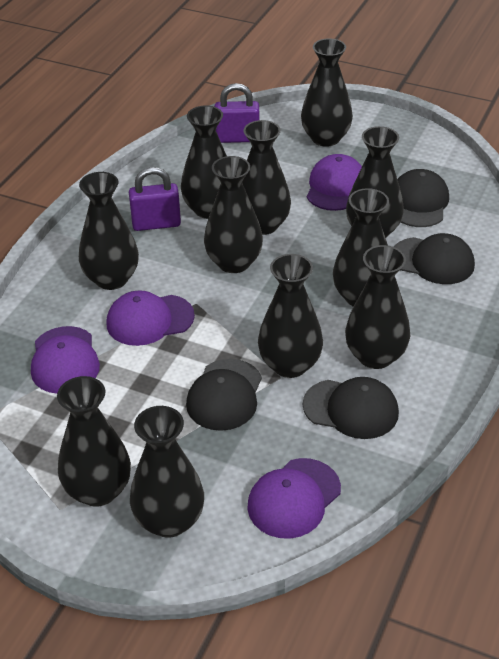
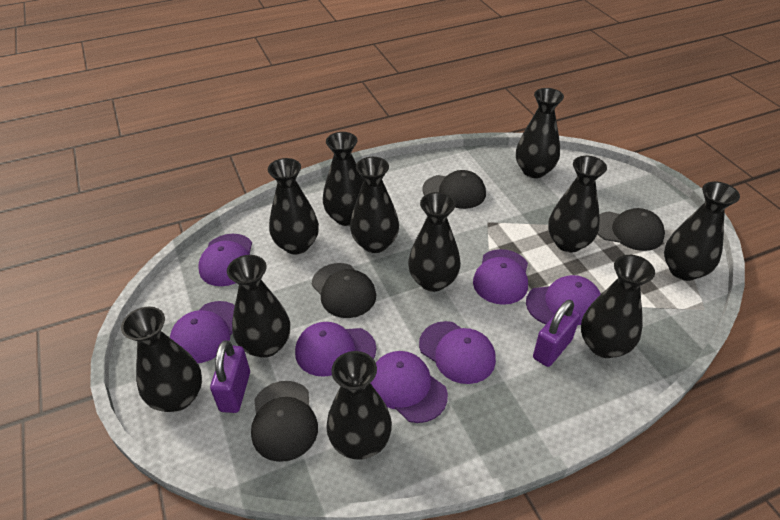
purple cap: 4 -> 7

